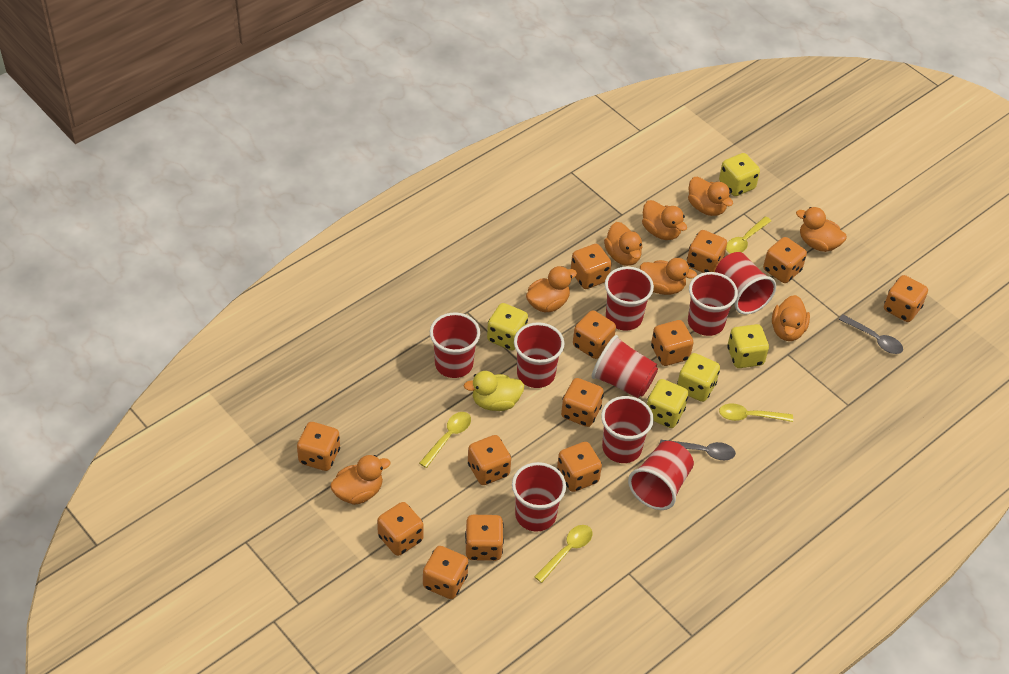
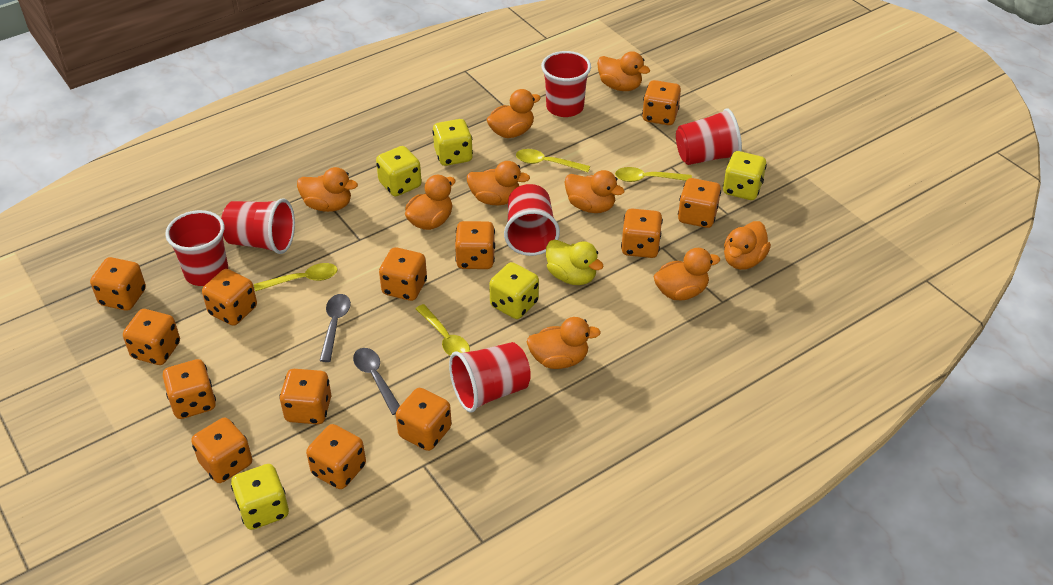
orange duck: 8 -> 9
red cup: 9 -> 6

